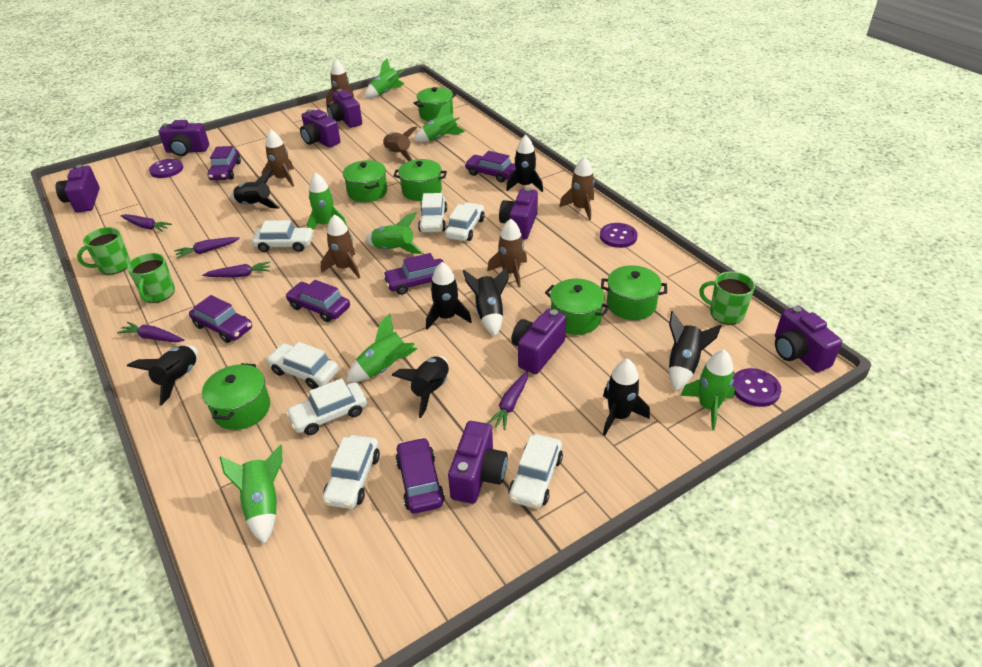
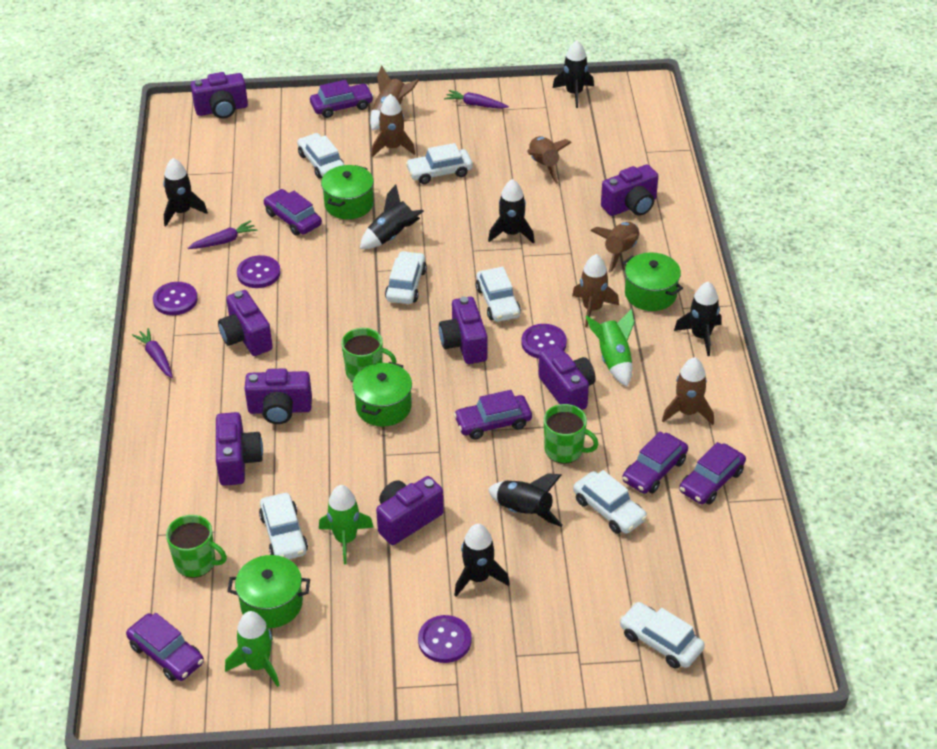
black rocket: 8 -> 7
green pot: 6 -> 4
green rocket: 7 -> 3
purple button: 3 -> 4
purple carrot: 5 -> 3

